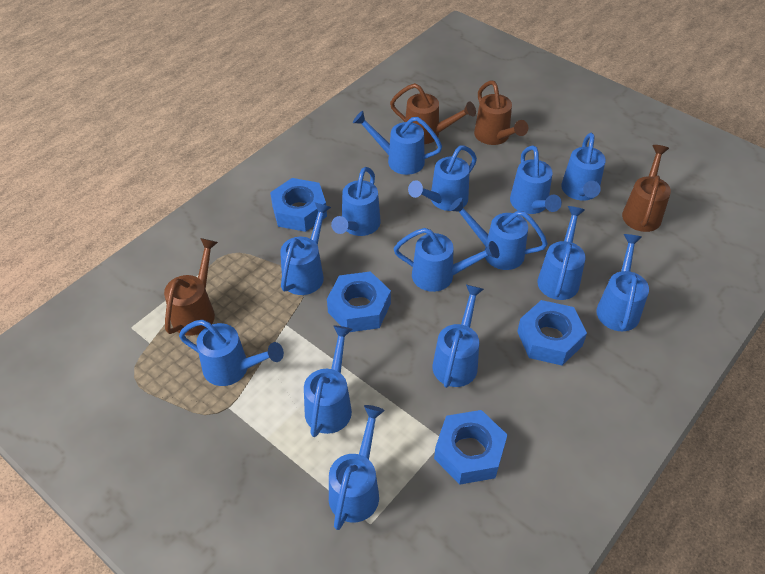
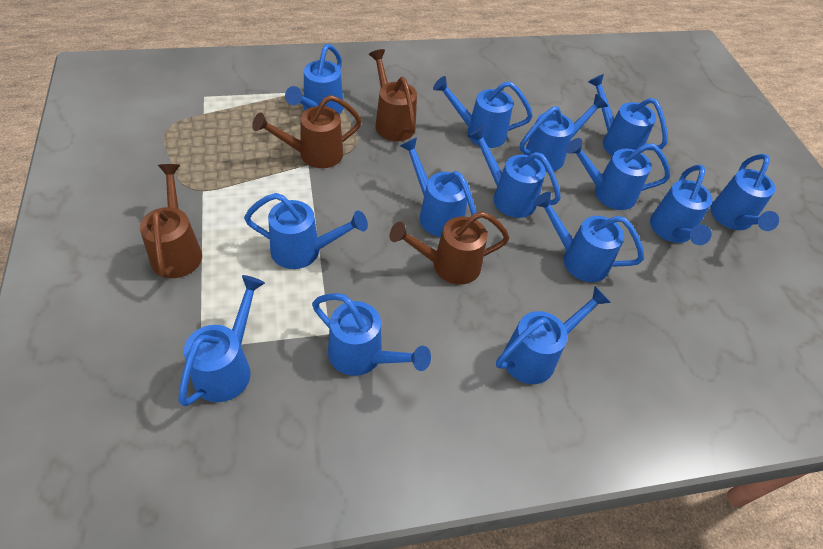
blue nut: 4 -> 0

